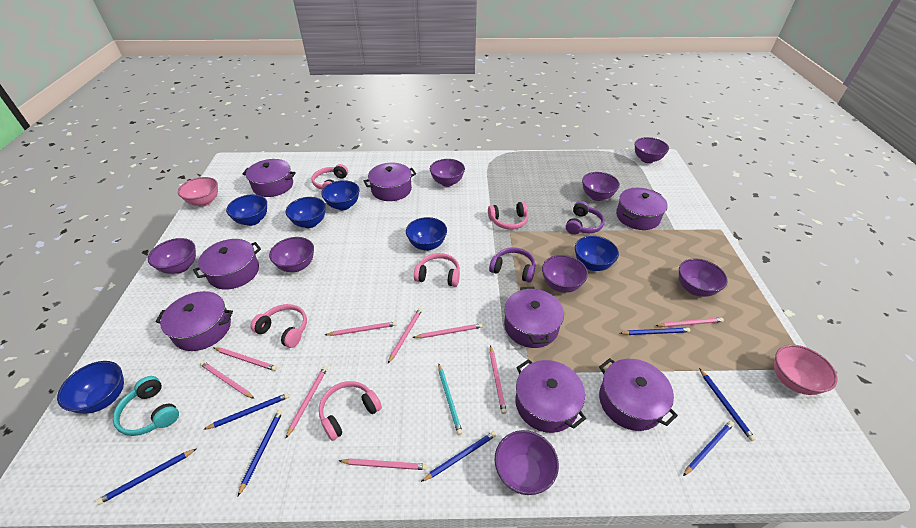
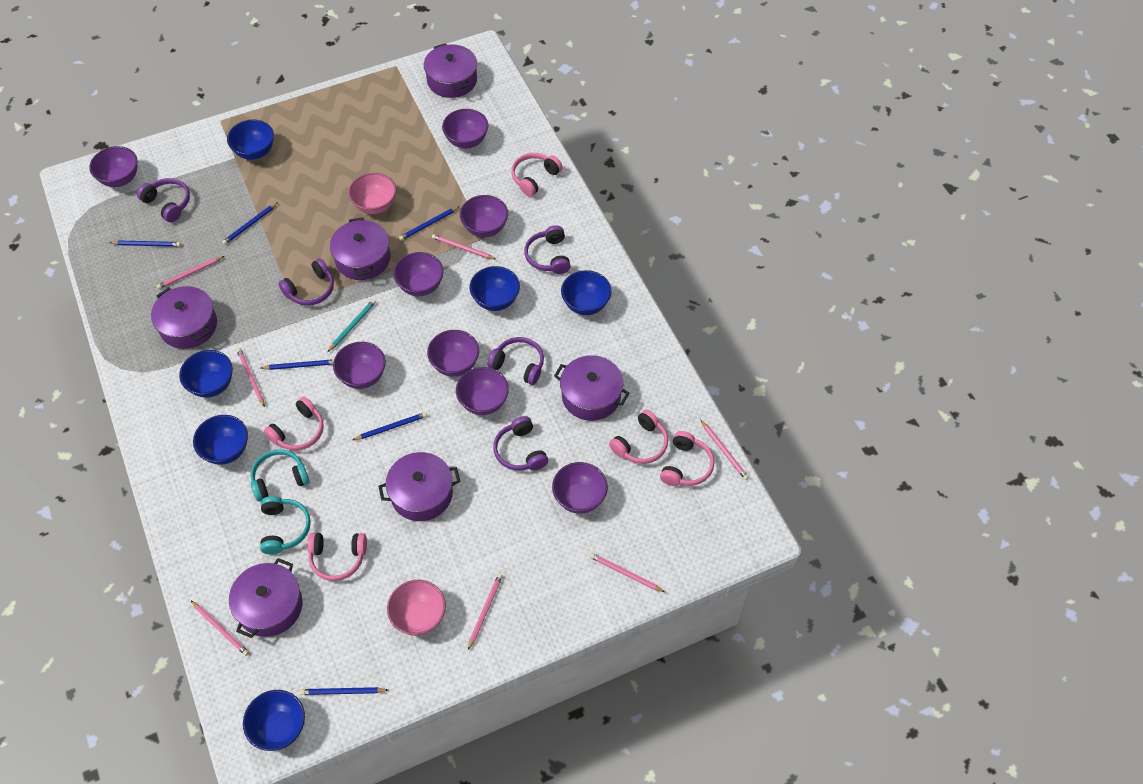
blue pencil: 7 -> 6
pink pencil: 9 -> 7
purple headphones: 2 -> 5
purple pot: 8 -> 6
turquoise headphones: 1 -> 2

